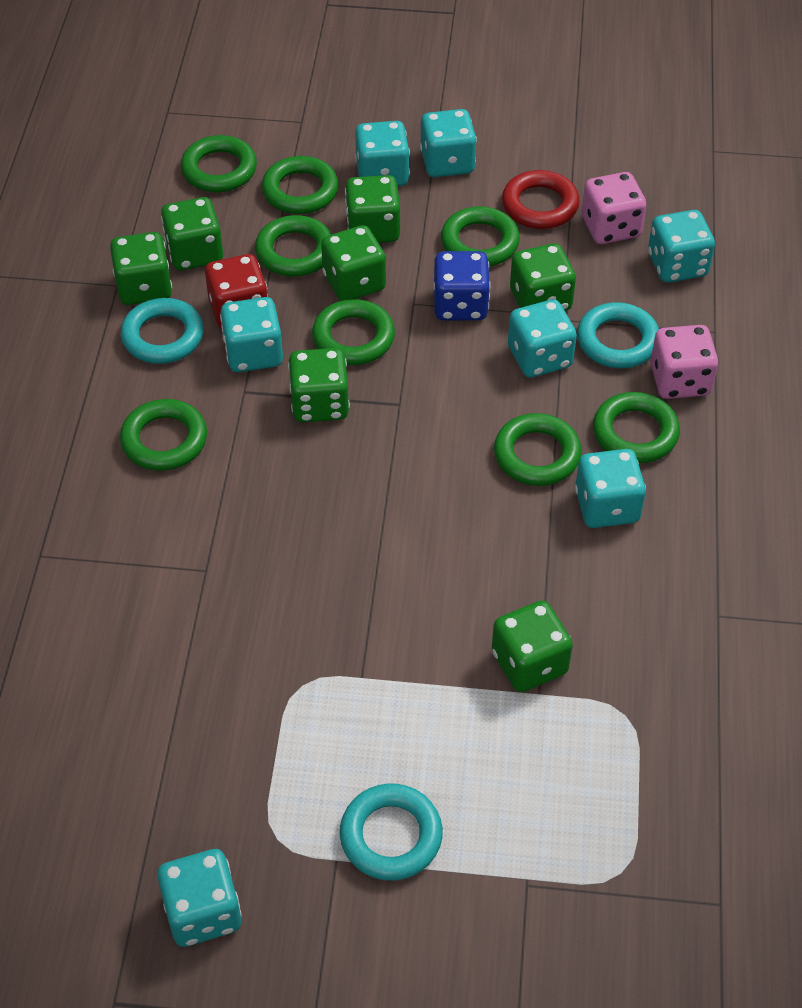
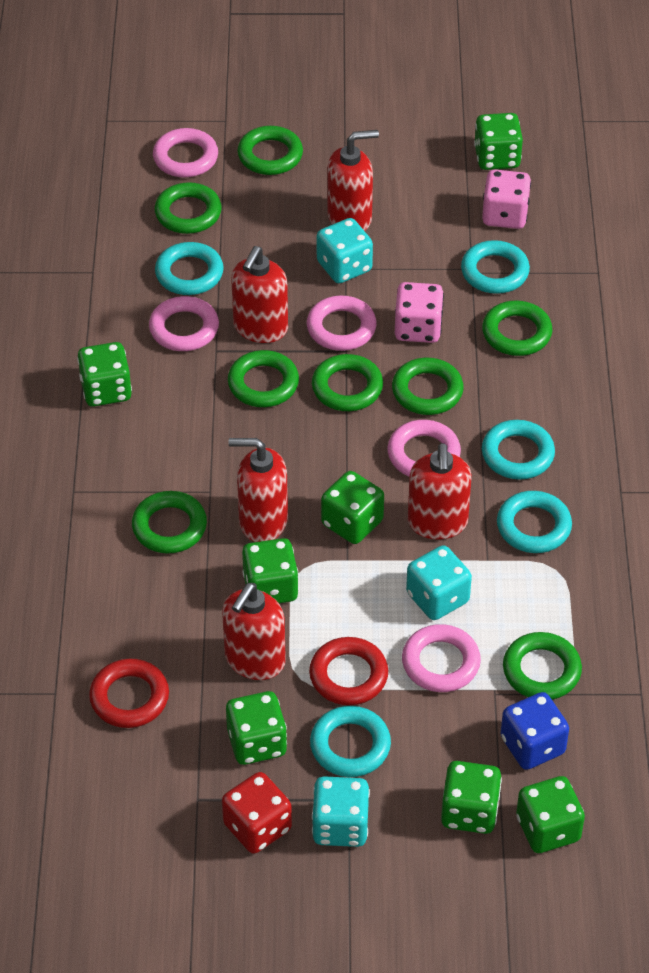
pink ring: 0 -> 5
red ring: 1 -> 2
red soap dispenser: 0 -> 5
turquoise dice: 7 -> 3
turquoise ring: 3 -> 5

